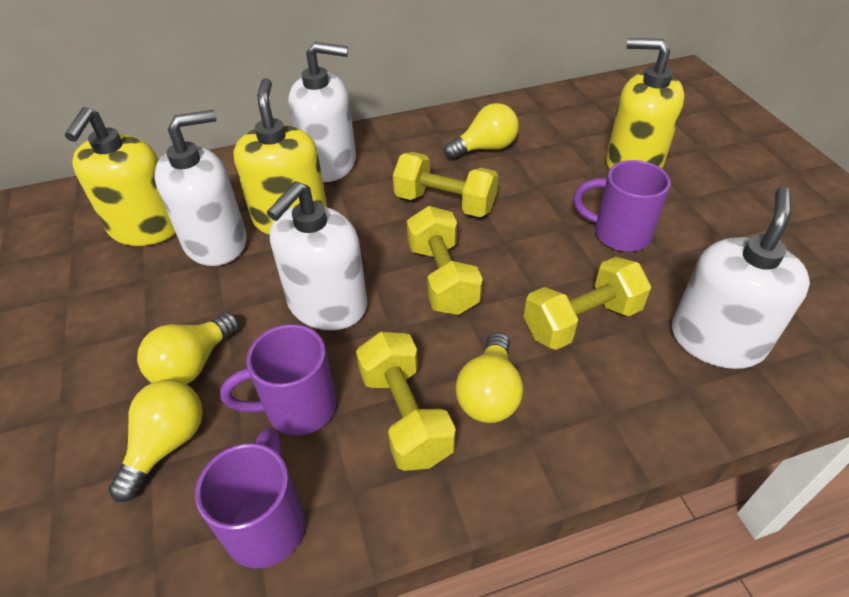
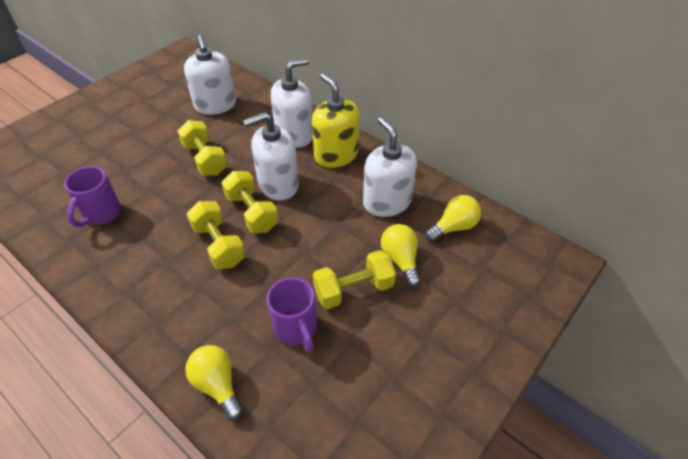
purple mug: 3 -> 2
yellow light bulb: 4 -> 3
yellow soap dispenser: 3 -> 1

